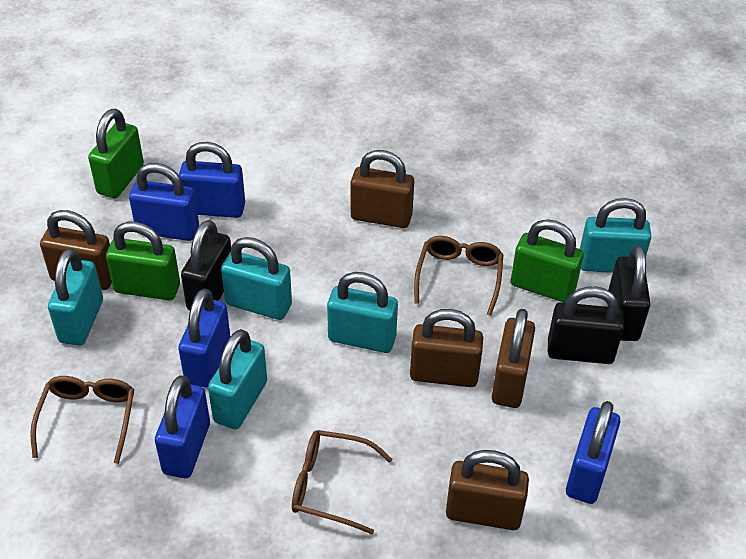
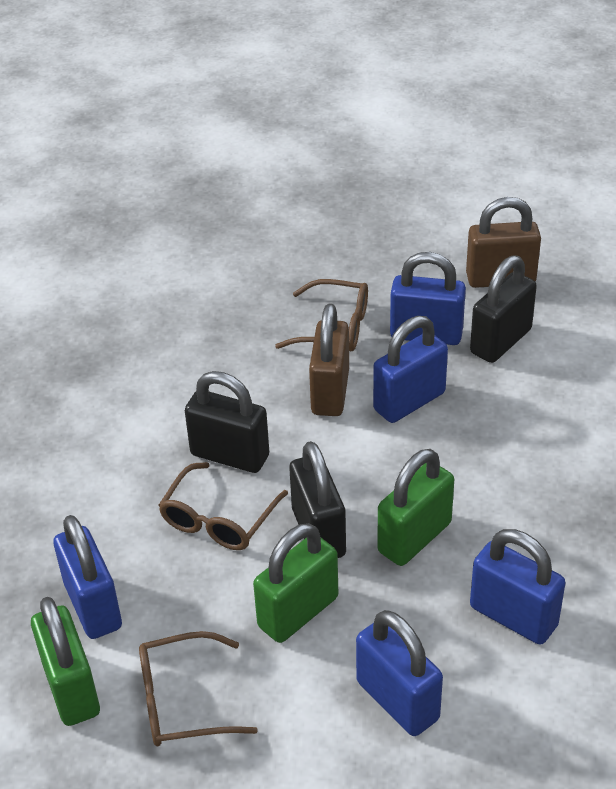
brown padlock: 5 -> 2
turquoise padlock: 5 -> 0

